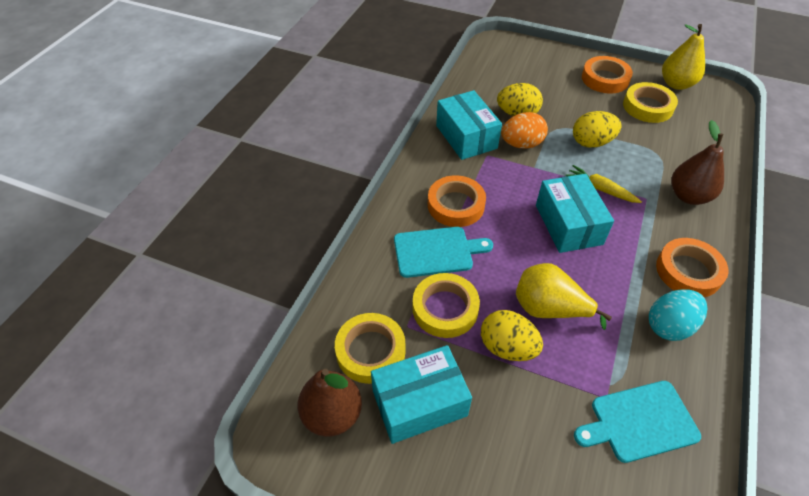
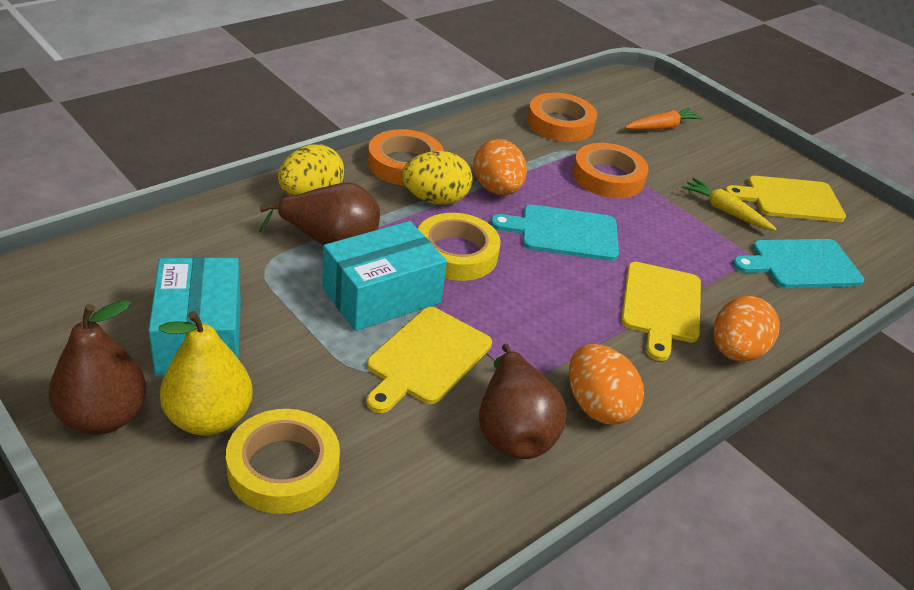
brown pear: 2 -> 3
orange carrot: 0 -> 1
orange egg: 1 -> 3
turquoise box: 3 -> 2
turquoise egg: 1 -> 0
yellow cutting board: 0 -> 3
yellow egg: 3 -> 2
yellow pear: 2 -> 1
yellow tape: 3 -> 2

